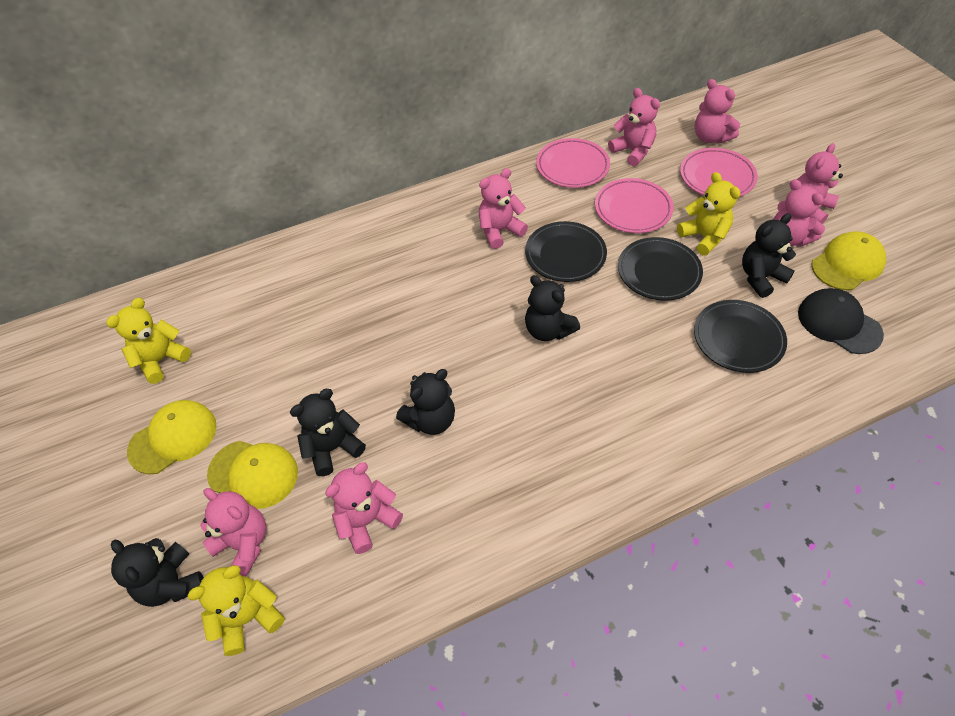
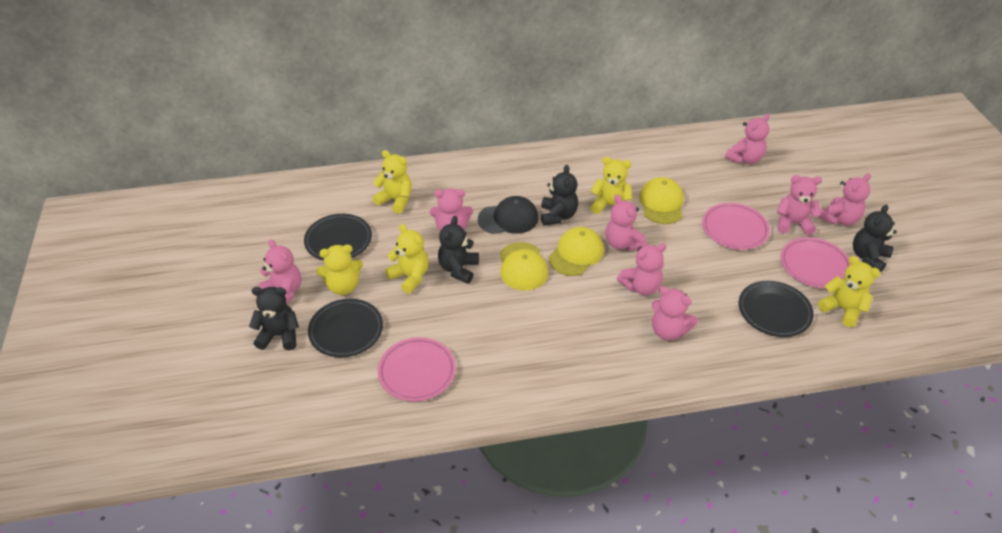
black teddy bear: 5 -> 4
pink teddy bear: 7 -> 8
yellow teddy bear: 3 -> 5

